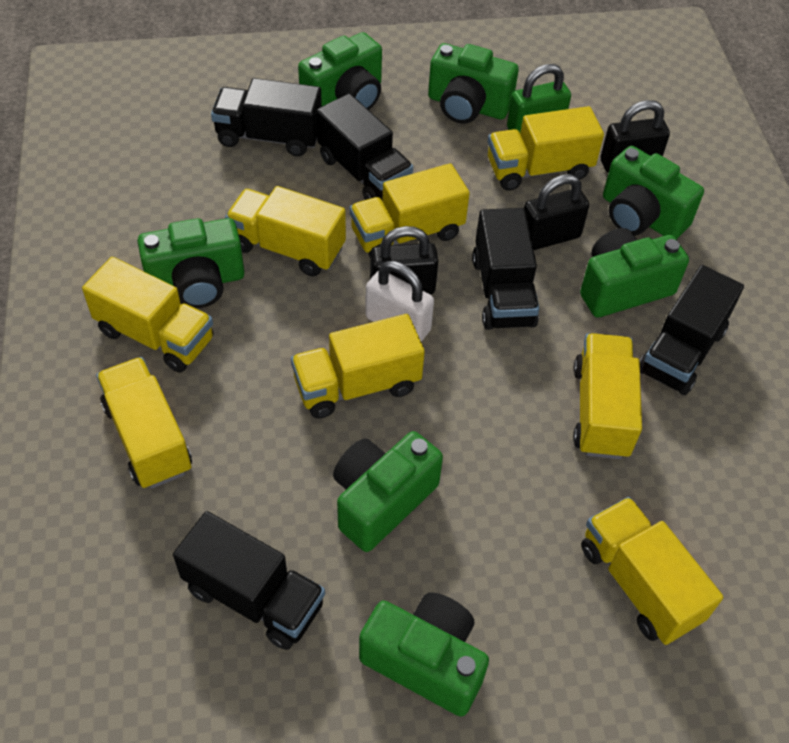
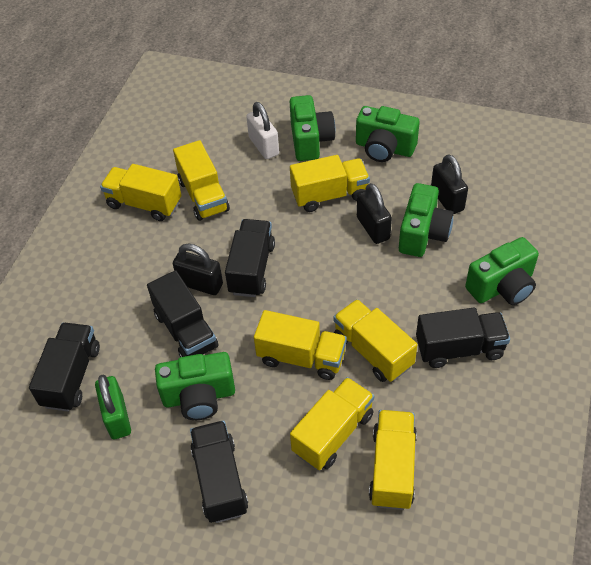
green camera: 7 -> 5
yellow truck: 8 -> 7

